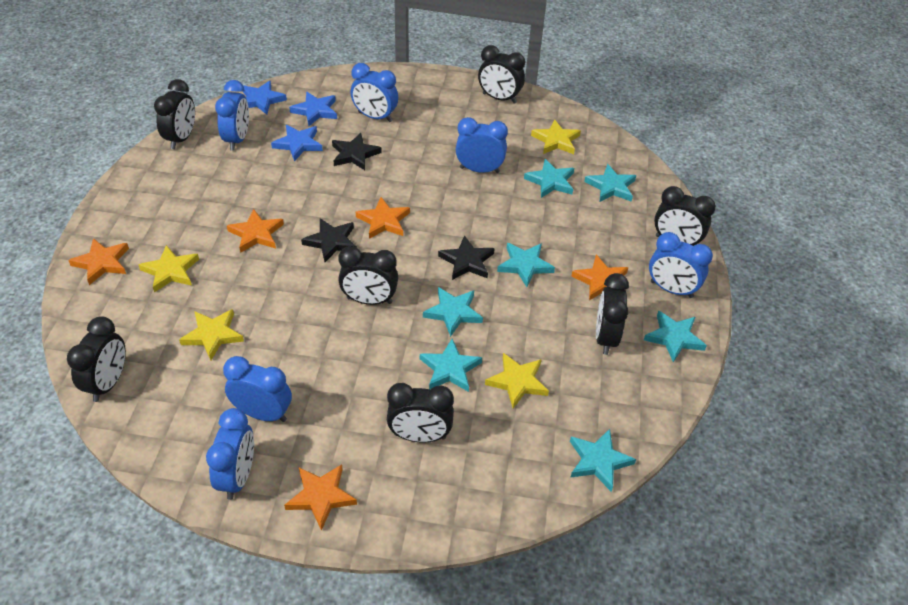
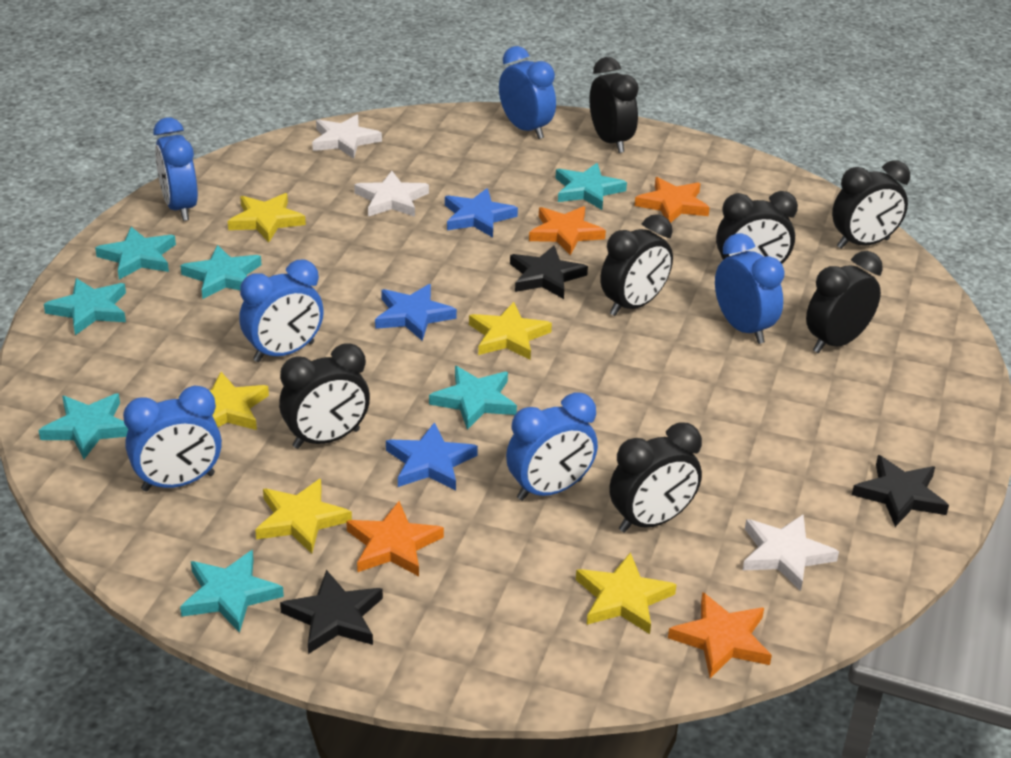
orange star: 5 -> 4
white star: 0 -> 3
yellow star: 4 -> 5

